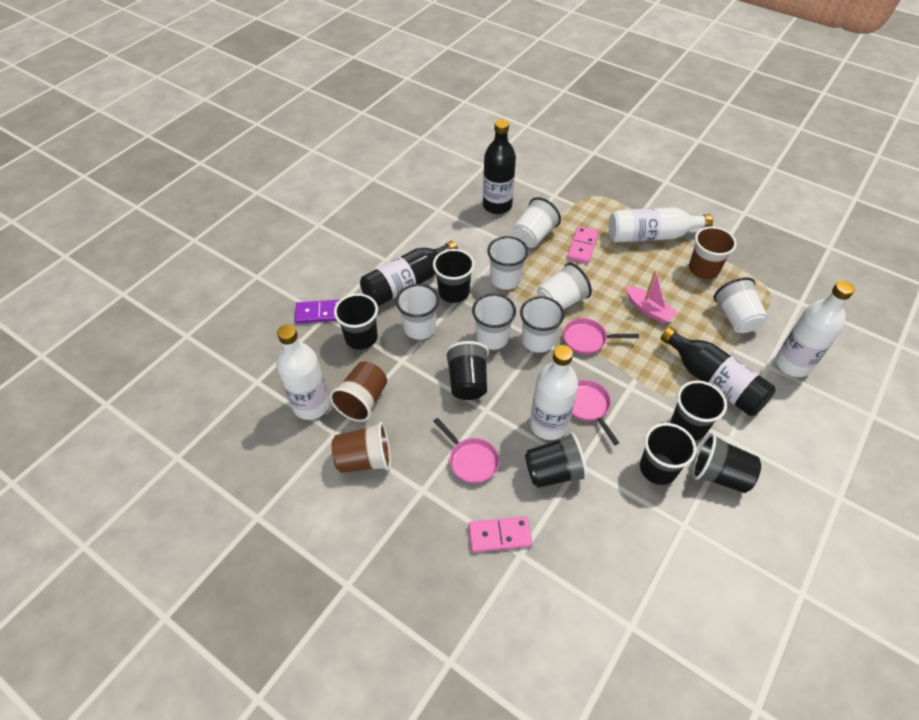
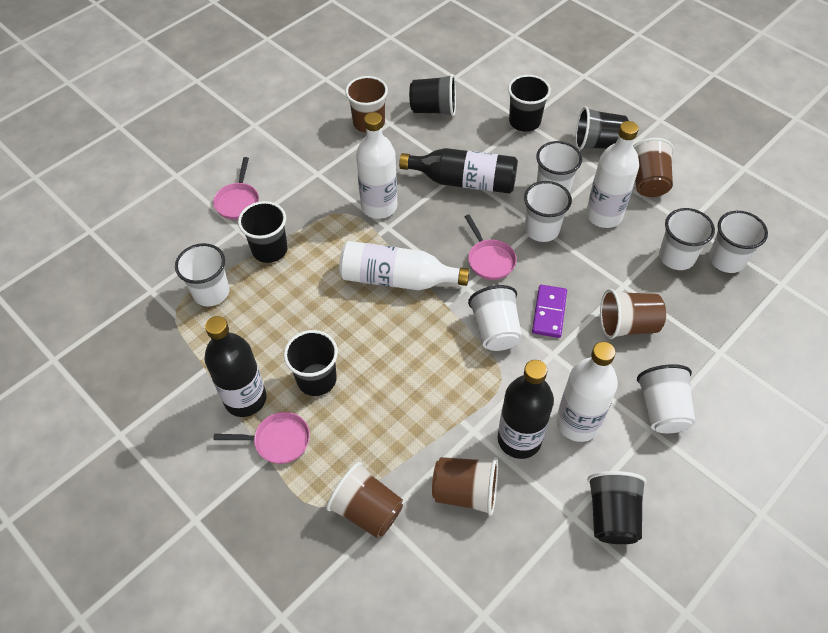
black cup: 7 -> 6
brown cup: 3 -> 5
pink boat: 1 -> 0
pink domino: 2 -> 0

